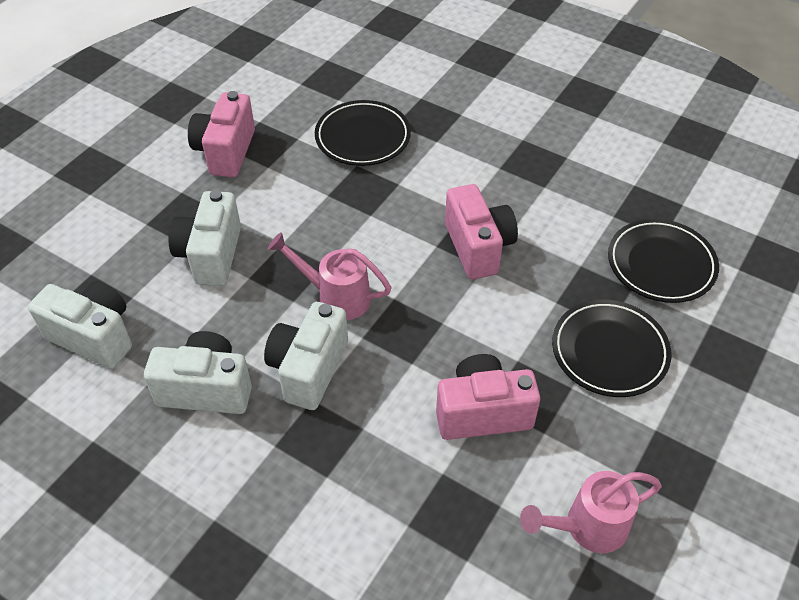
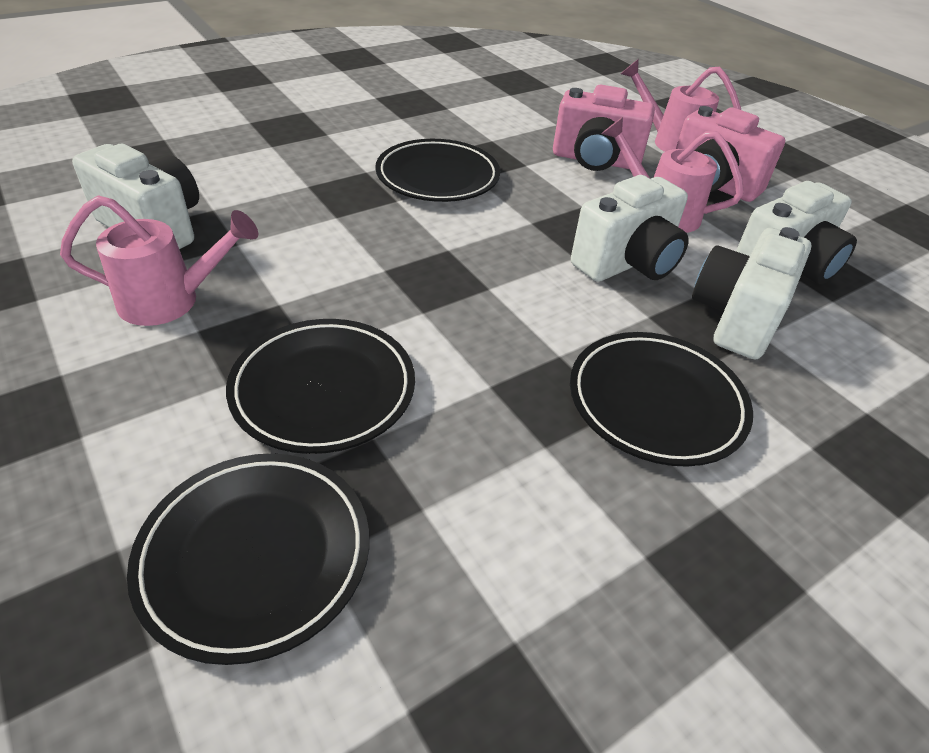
black plate: 3 -> 4
pink camera: 3 -> 2
pink watering can: 2 -> 3

